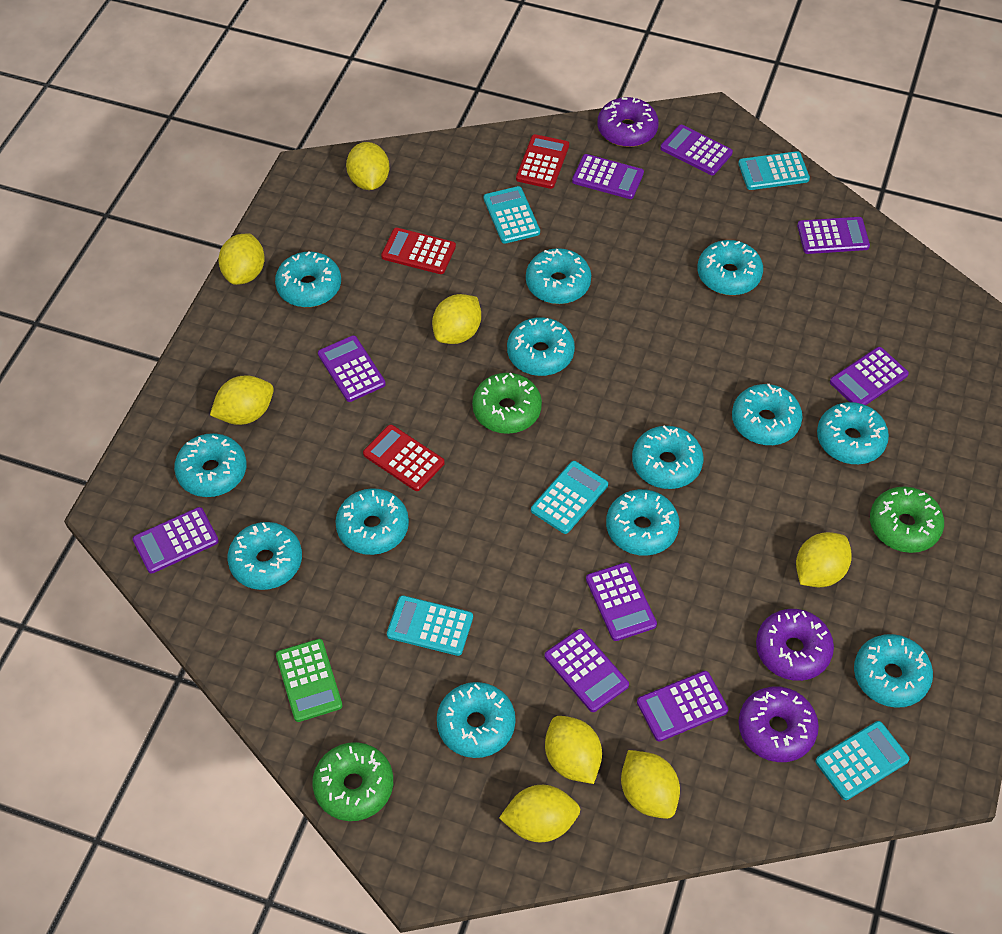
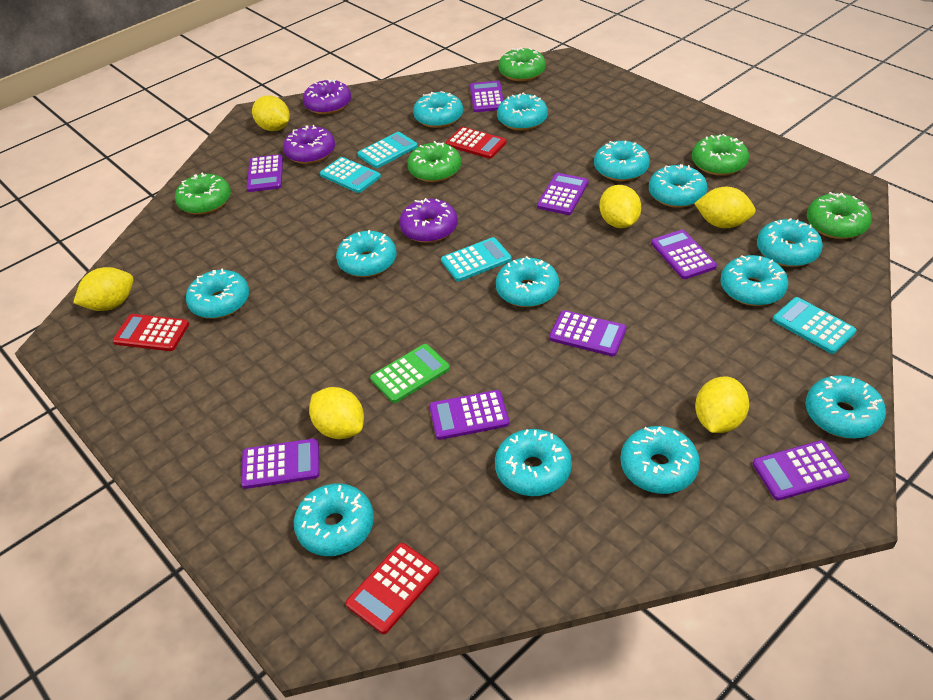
green donut: 3 -> 5
purple calculator: 9 -> 8
turquoise calculator: 5 -> 4
yellow lemon: 8 -> 6

